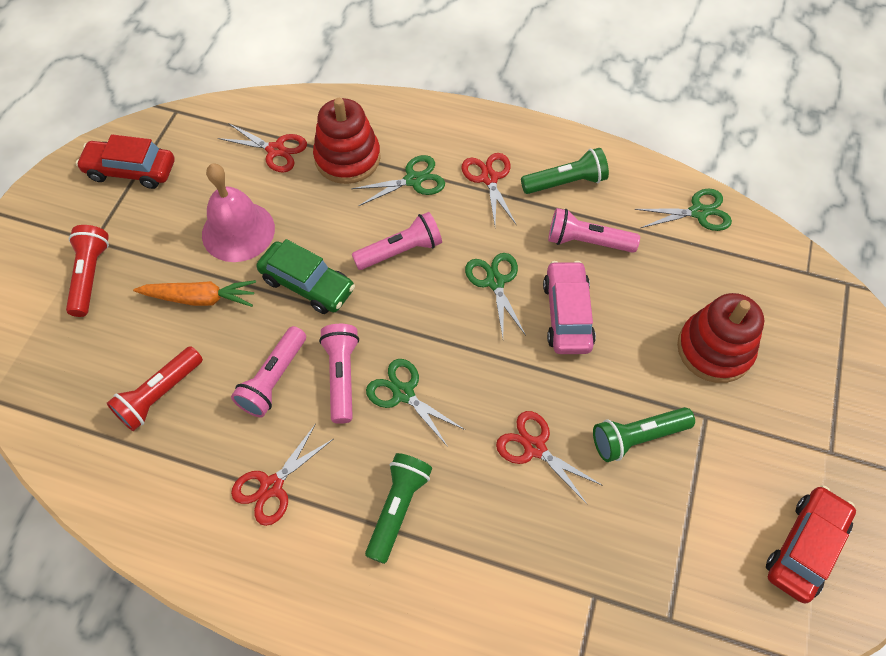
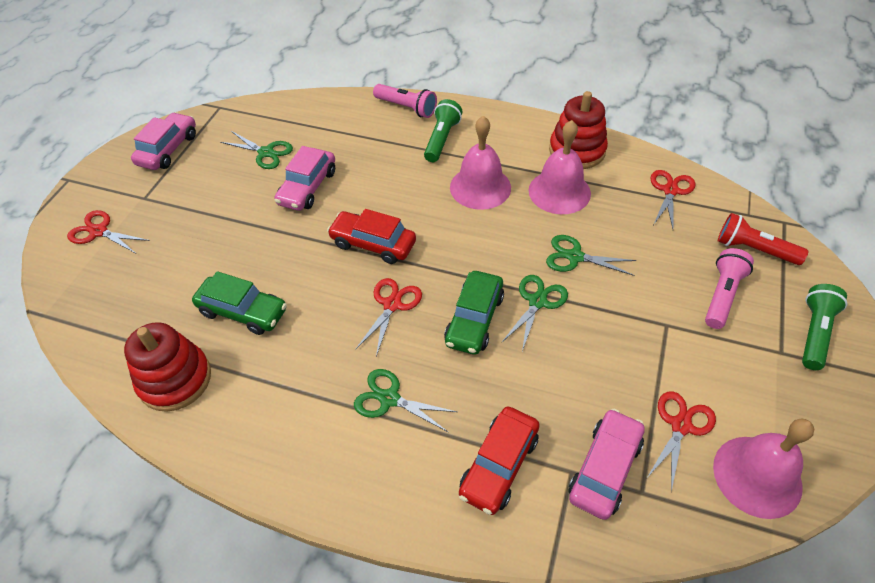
green car: 1 -> 2
green flashlight: 3 -> 2
orange carrot: 1 -> 0
pink bell: 1 -> 3
pink car: 1 -> 3
pink flashlight: 4 -> 2
red flashlight: 2 -> 1

